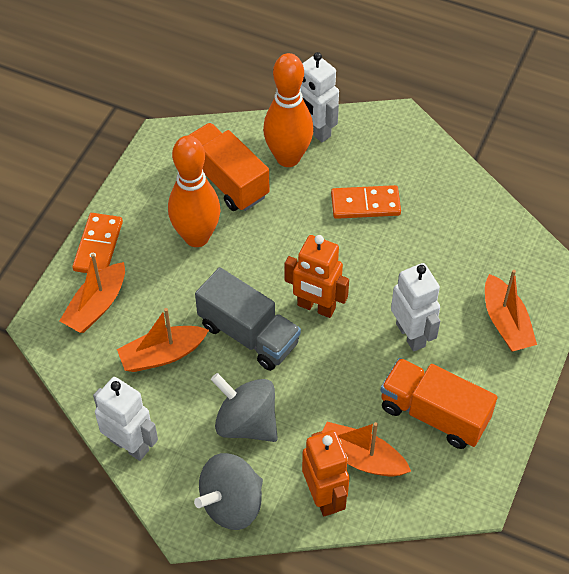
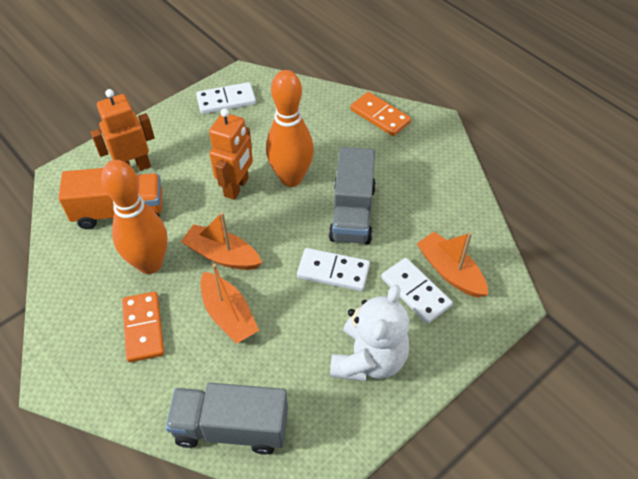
grey spinning top: 2 -> 0
grey truck: 1 -> 2
orange boat: 4 -> 3
orange truck: 2 -> 1
white domino: 0 -> 3
white robot: 3 -> 0
white teddy bear: 0 -> 1

